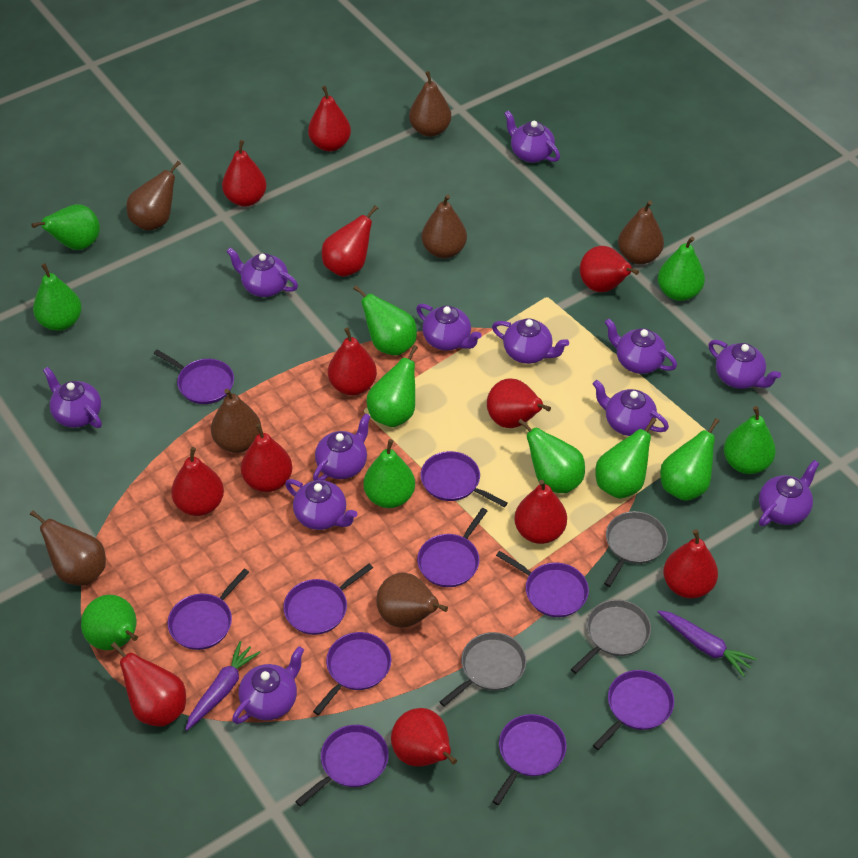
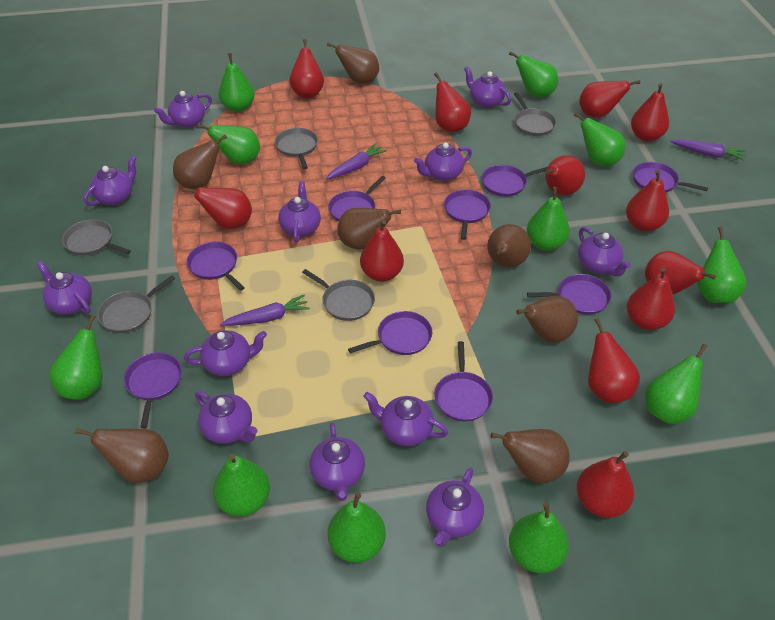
grey pan: 3 -> 5
purple carrot: 2 -> 3
purple pan: 10 -> 9

